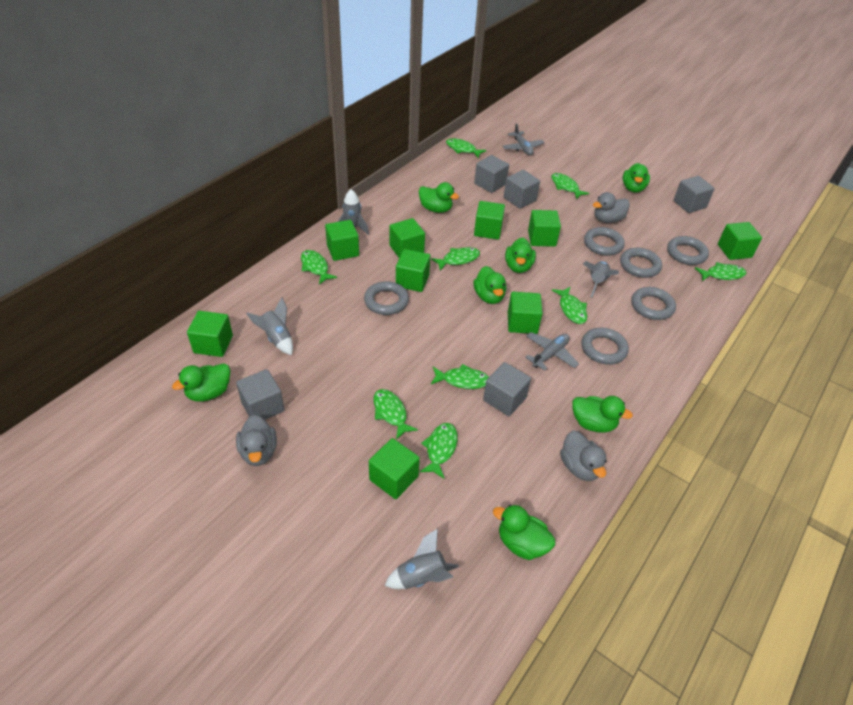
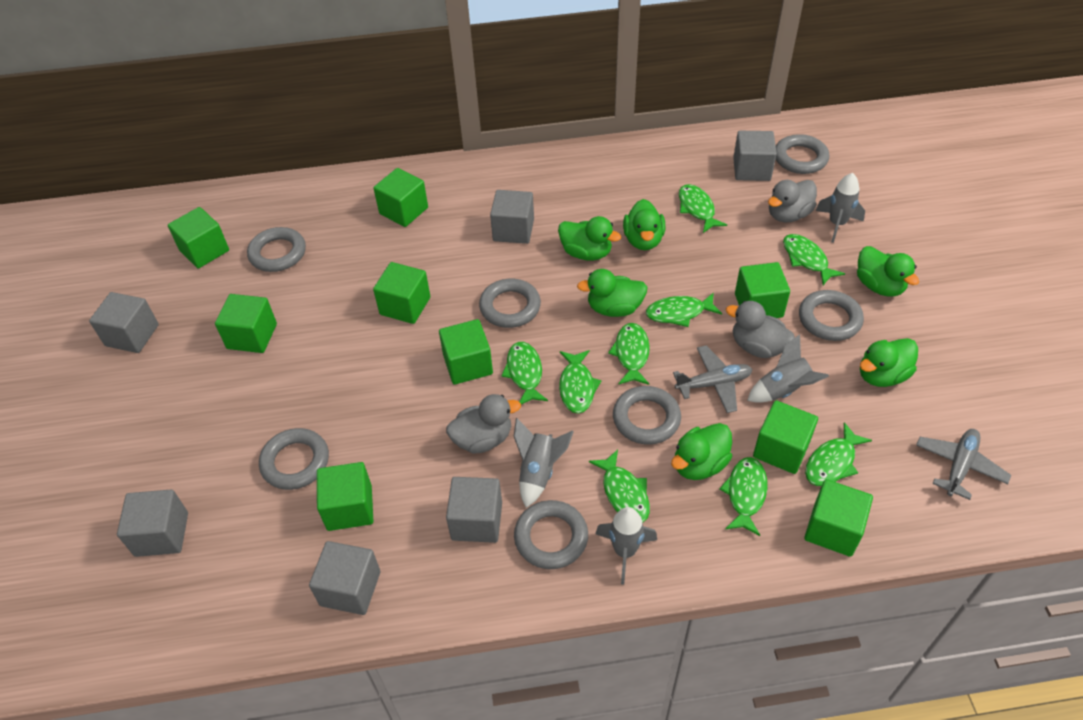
green duck: 7 -> 6
grey cube: 5 -> 6
grey ring: 6 -> 7

